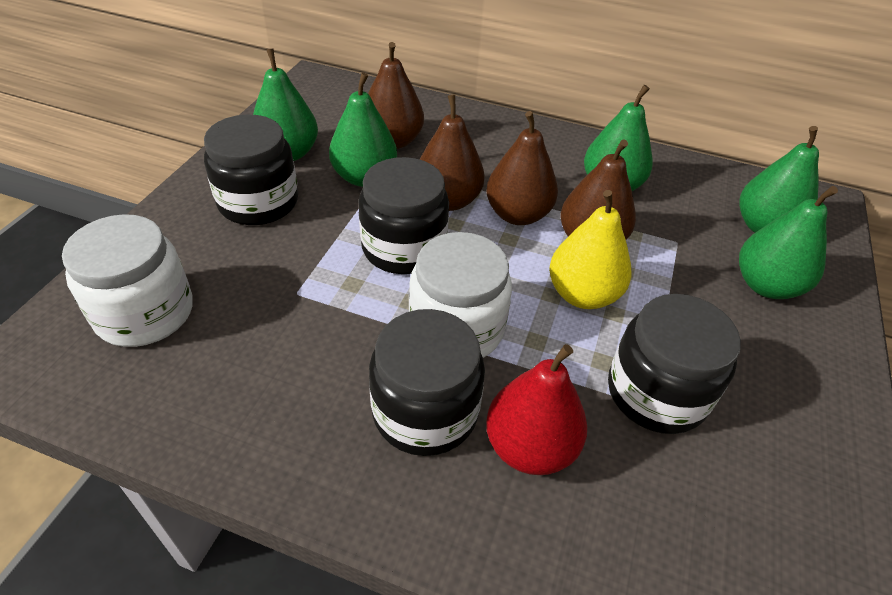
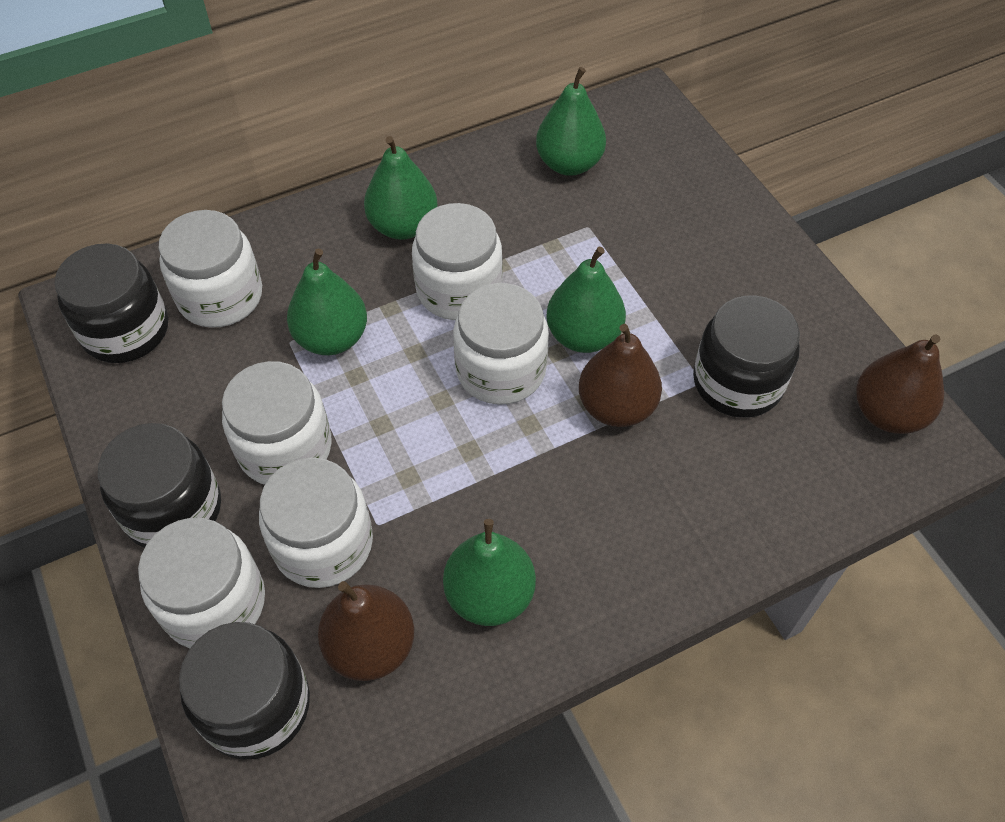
brown pear: 4 -> 3
red pear: 1 -> 0
white jar: 2 -> 6
yellow pear: 1 -> 0

